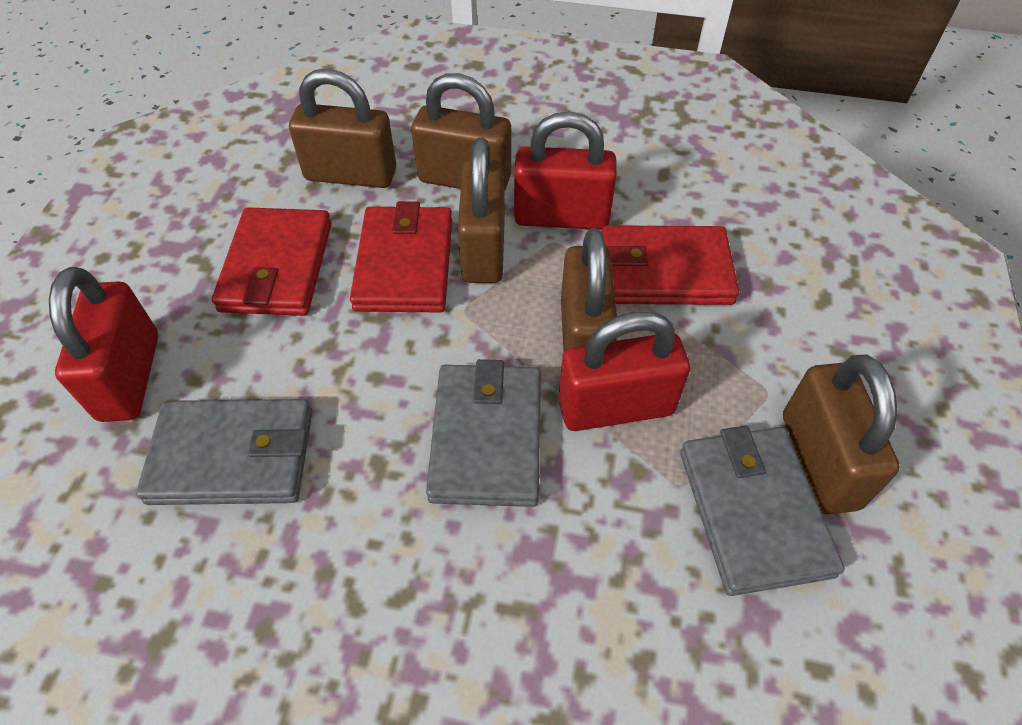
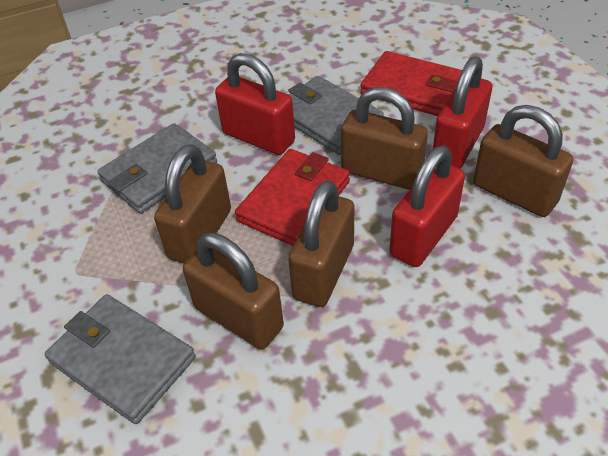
red wallet: 3 -> 2

